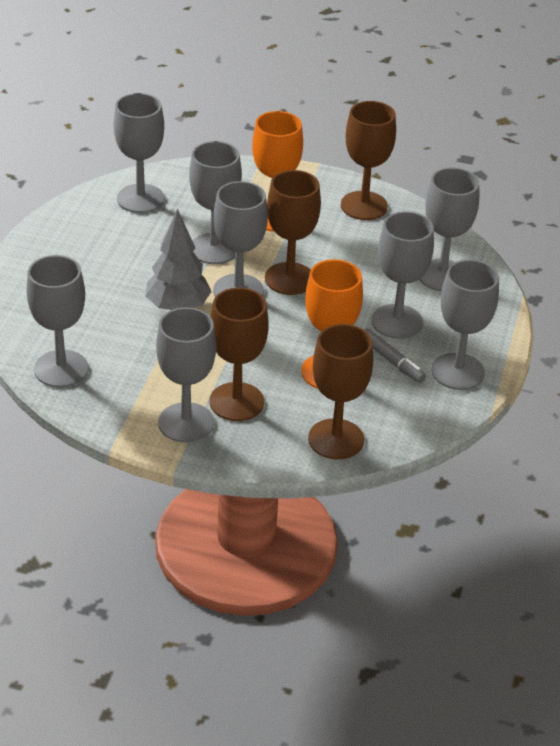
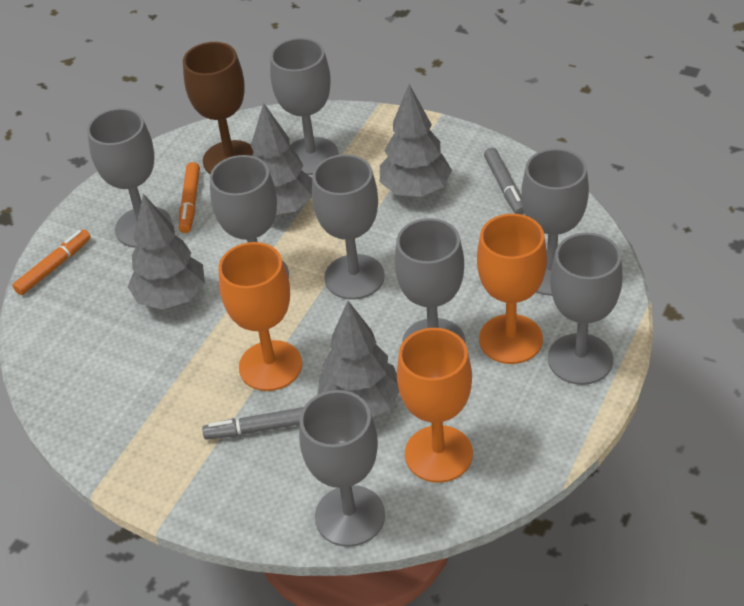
brown goblet: 4 -> 1
grey marker: 1 -> 2
grey tree: 1 -> 4
orange goblet: 2 -> 3
orange marker: 0 -> 2

